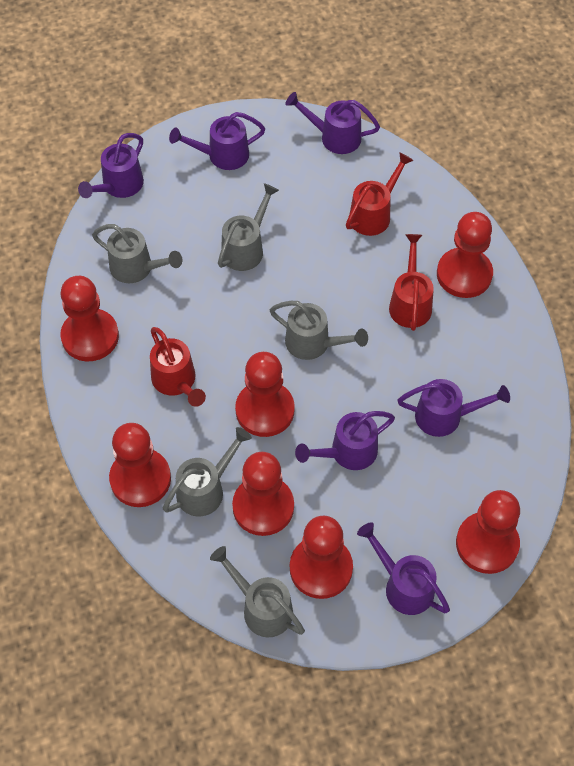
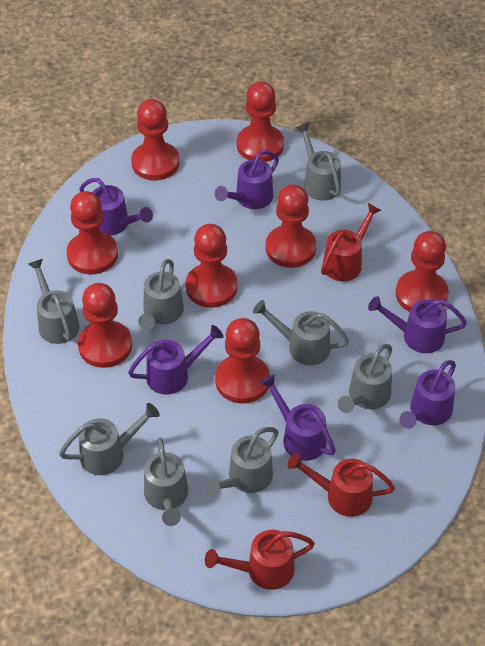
grey watering can: 5 -> 8
red pawn: 7 -> 8

